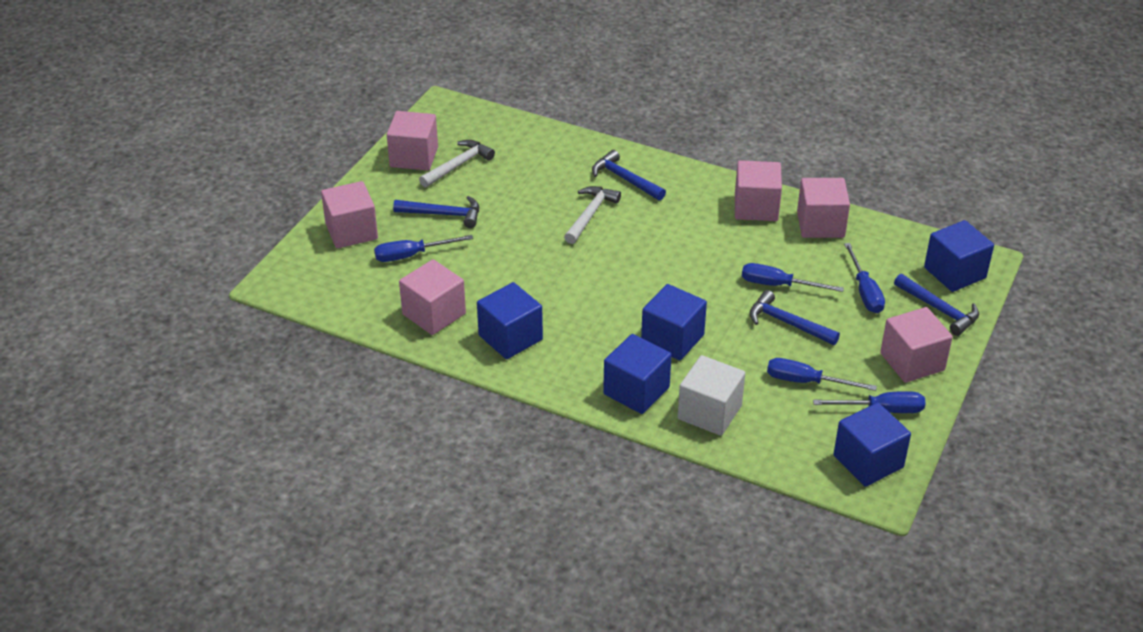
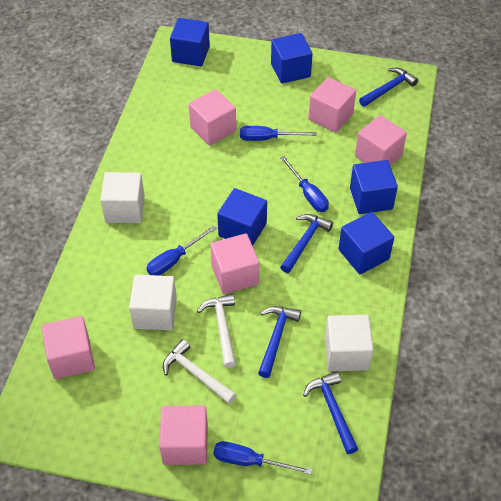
blue screwdriver: 5 -> 4
white cube: 1 -> 3

